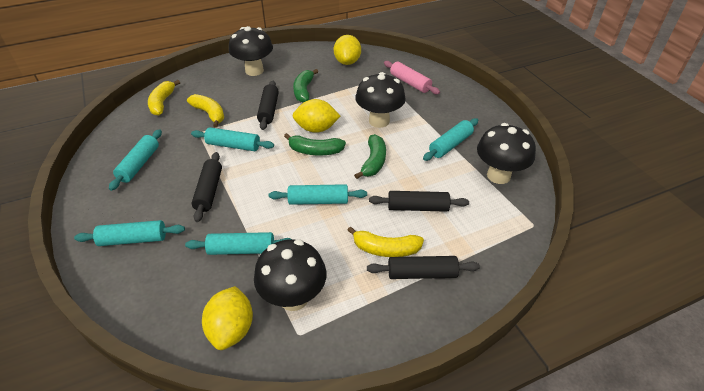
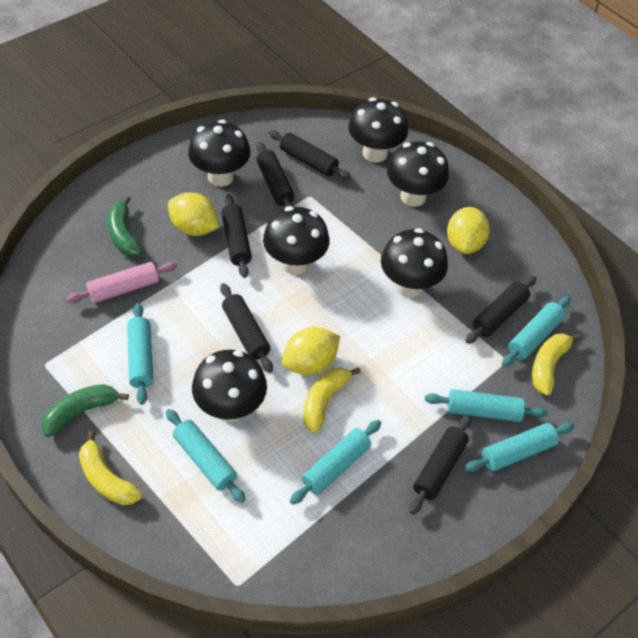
black mushroom: 4 -> 6
black rolling pin: 4 -> 6
green banana: 3 -> 2

